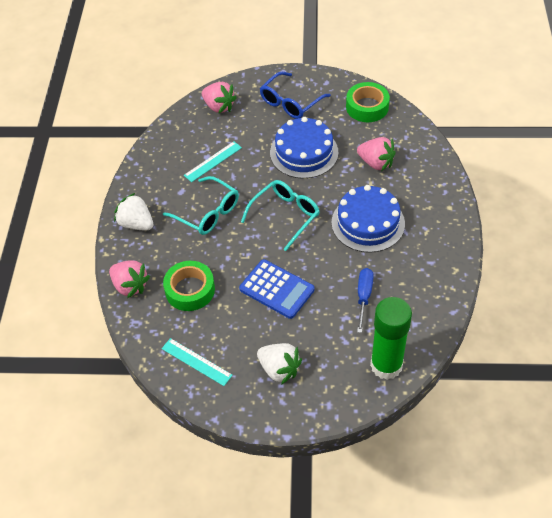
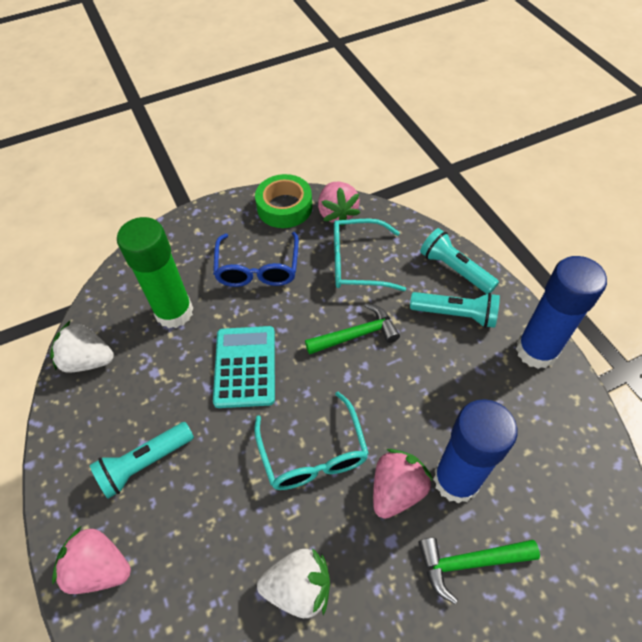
blue cake: 2 -> 0
blue calculator: 1 -> 0
blue glue stick: 0 -> 2
blue screwdriver: 1 -> 0
green hammer: 0 -> 2
green tape: 2 -> 1
turquoise calculator: 0 -> 1
turquoise flashlight: 0 -> 3
turquoise ruler: 2 -> 0

